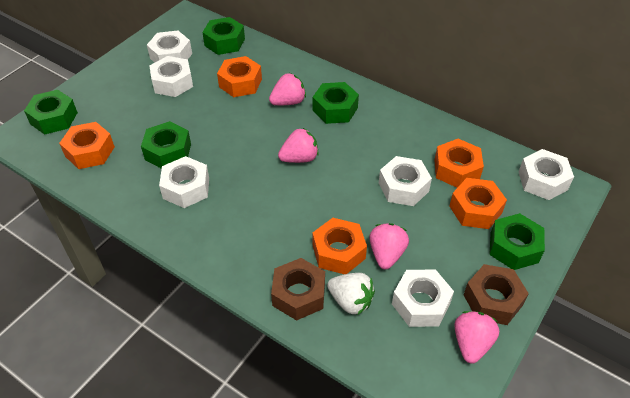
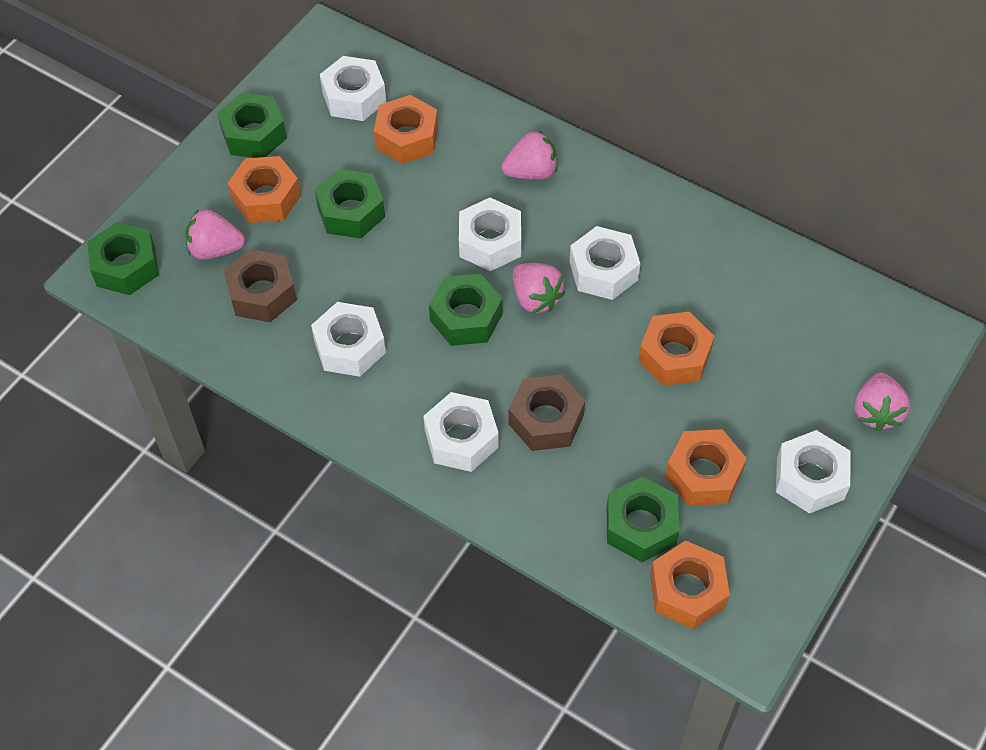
white strawberry: 1 -> 0

